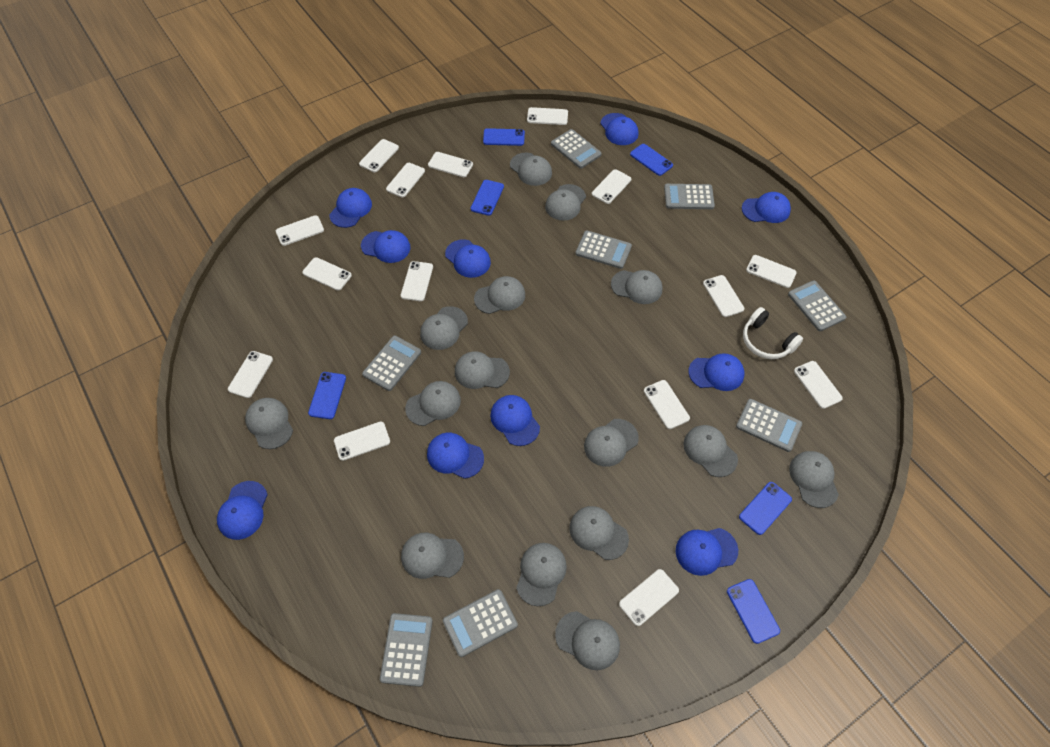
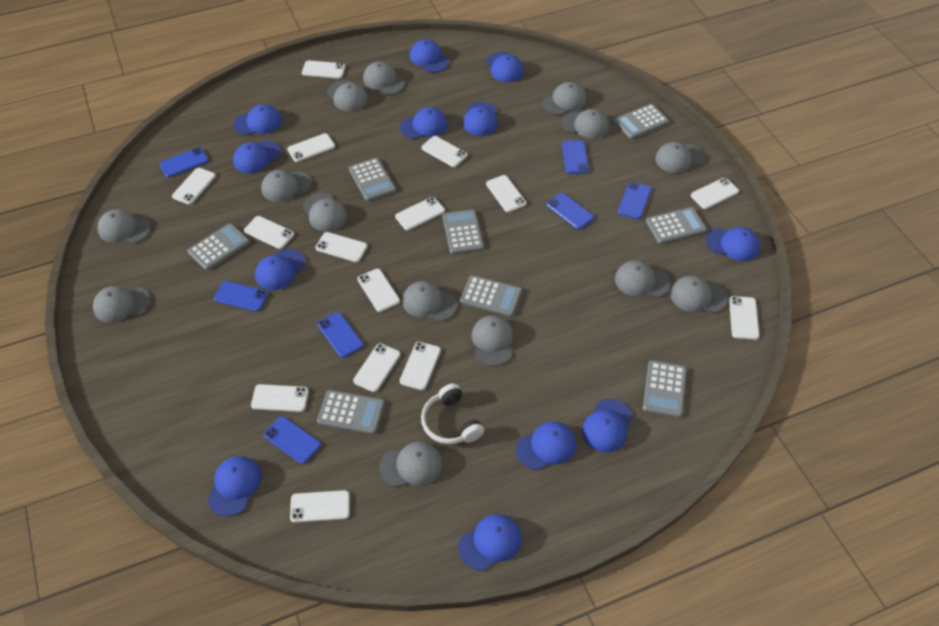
blue cap: 10 -> 12
blue phone: 6 -> 7
grey cap: 15 -> 14

